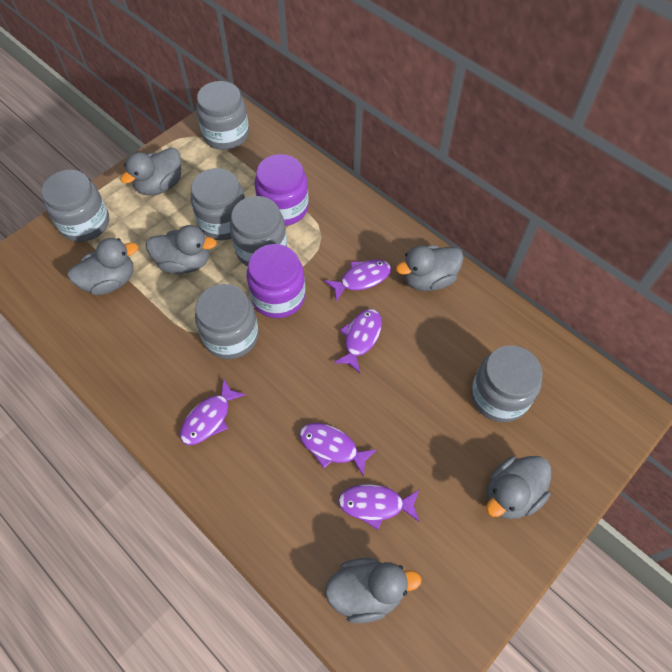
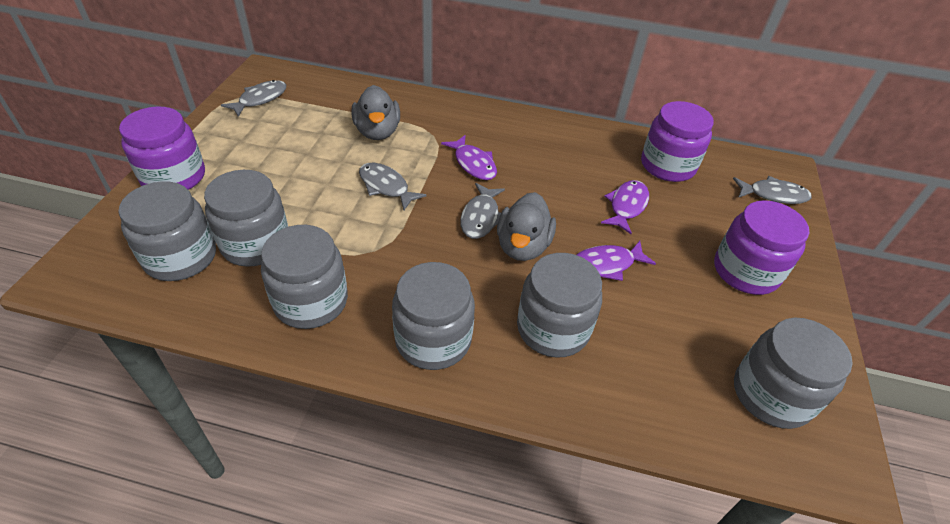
grey duck: 6 -> 2
grey fish: 0 -> 4
purple fish: 5 -> 3
purple jar: 2 -> 3

